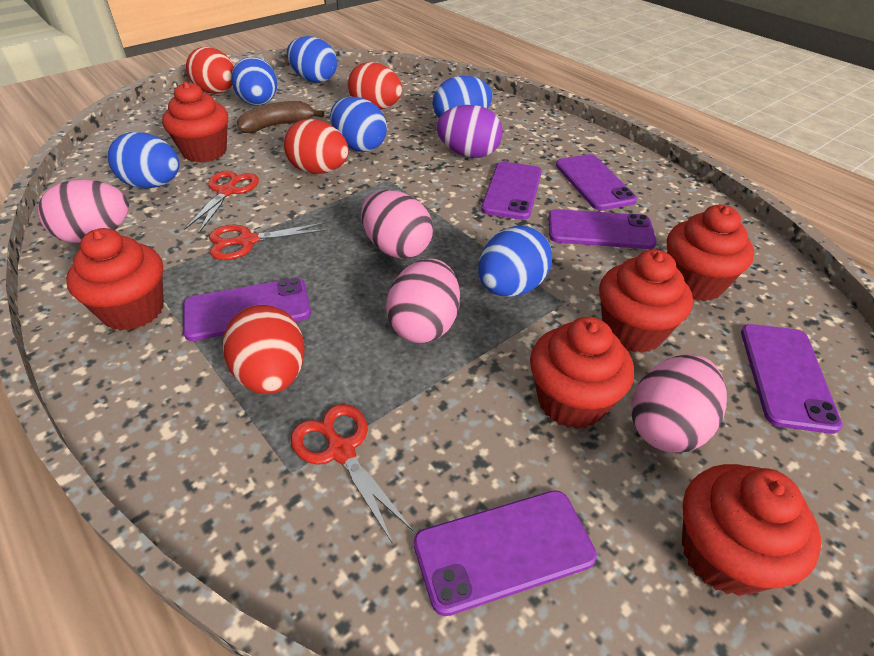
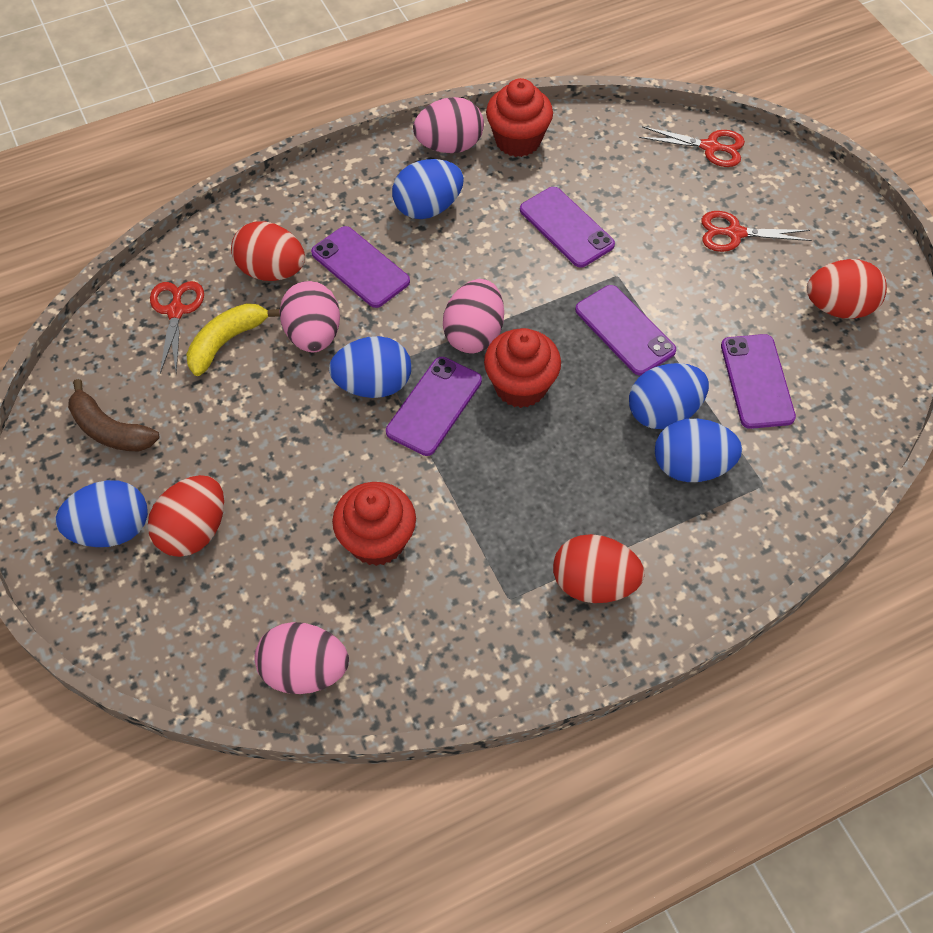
blue egg: 6 -> 5
purple egg: 1 -> 0
purple phone: 6 -> 5
red cupcake: 6 -> 3
yellow banana: 0 -> 1

